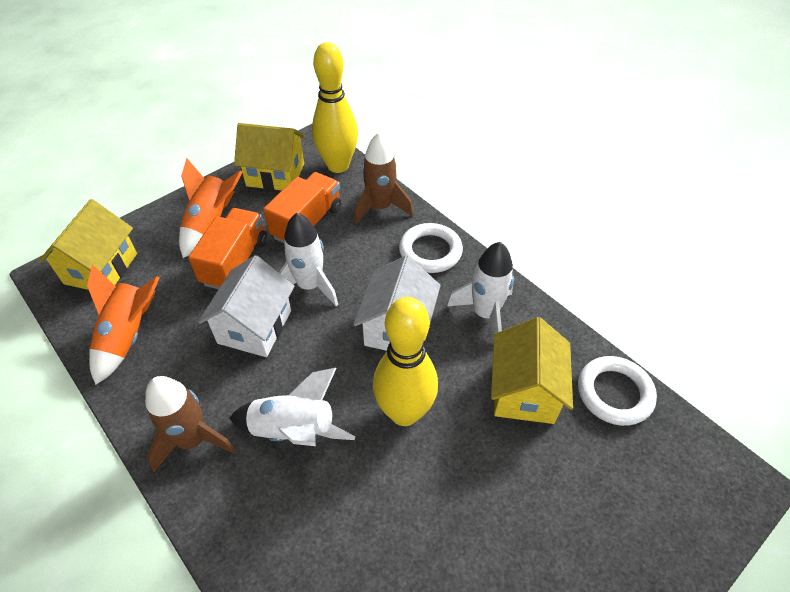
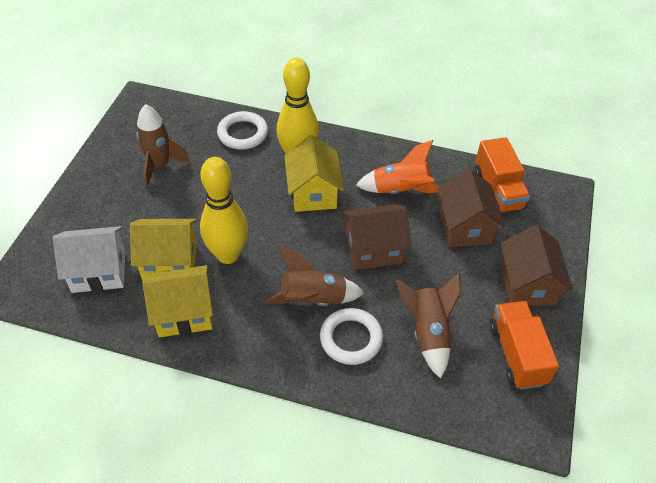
brown house: 0 -> 3
brown rocket: 2 -> 3
orange rocket: 2 -> 1
white house: 2 -> 1
white rocket: 3 -> 0

